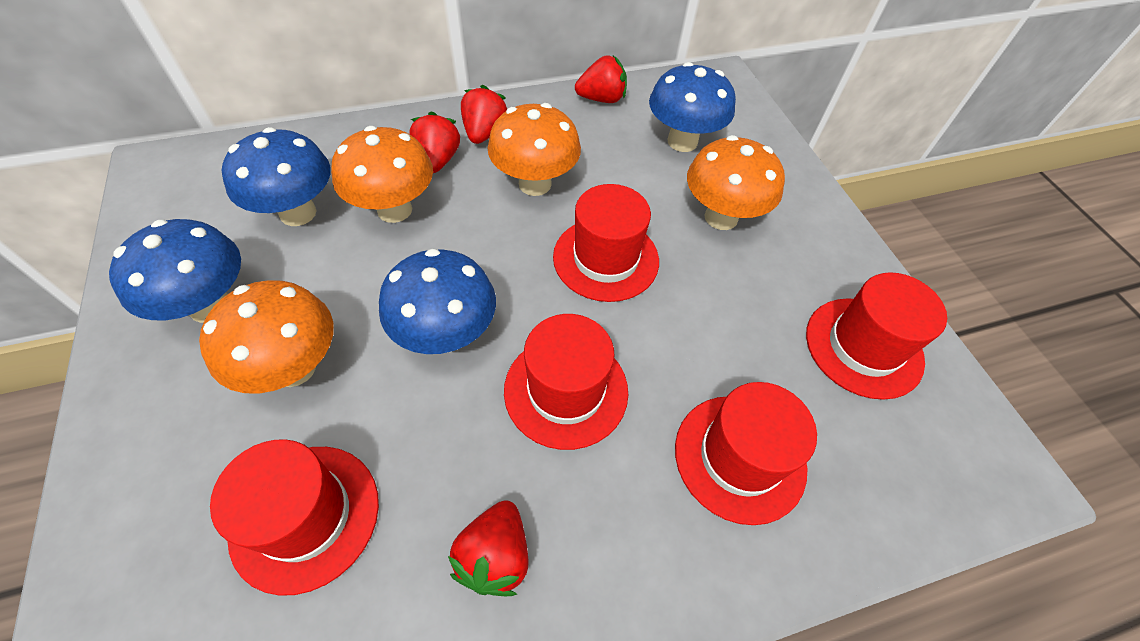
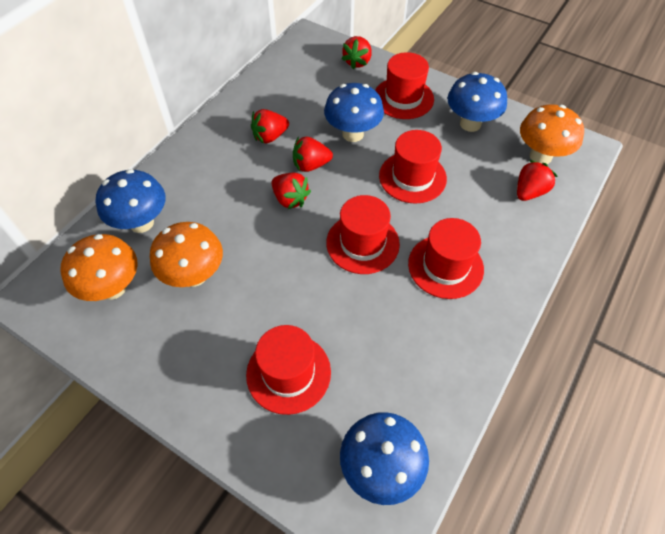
orange mushroom: 4 -> 3
red strawberry: 4 -> 5

